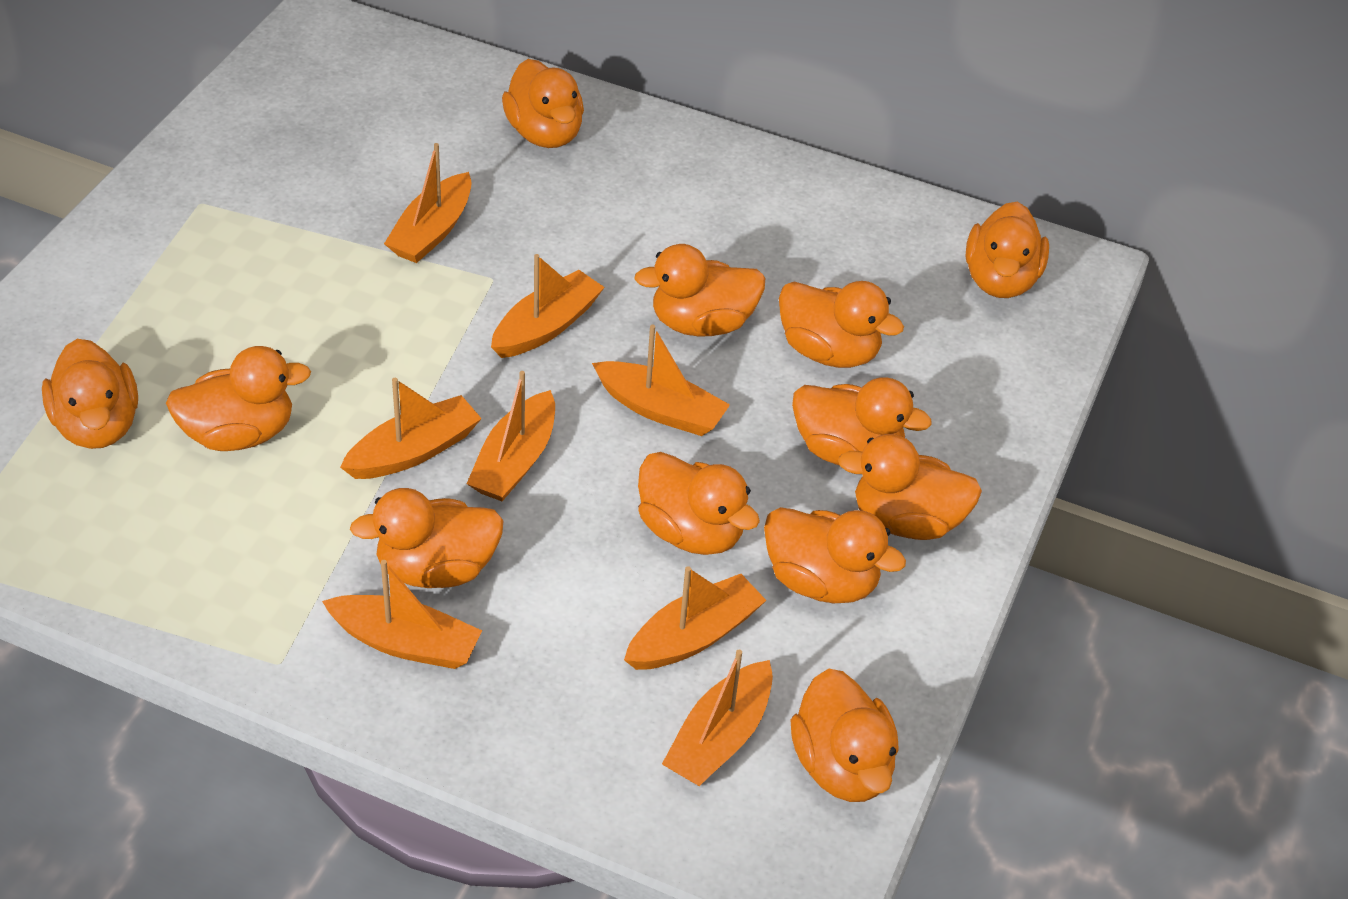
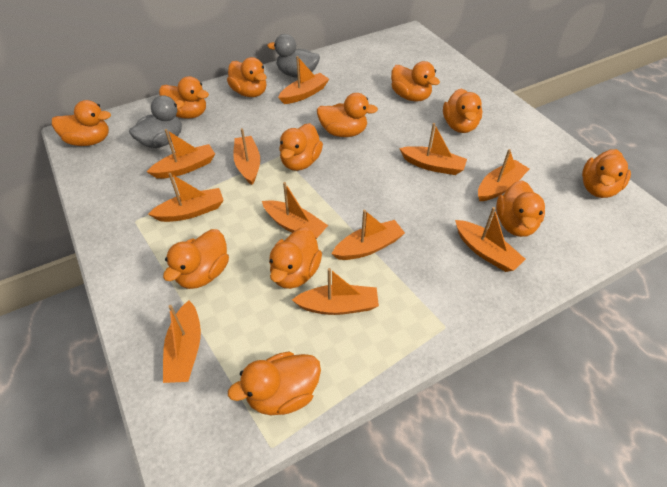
grey duck: 0 -> 2
orange boat: 8 -> 11

